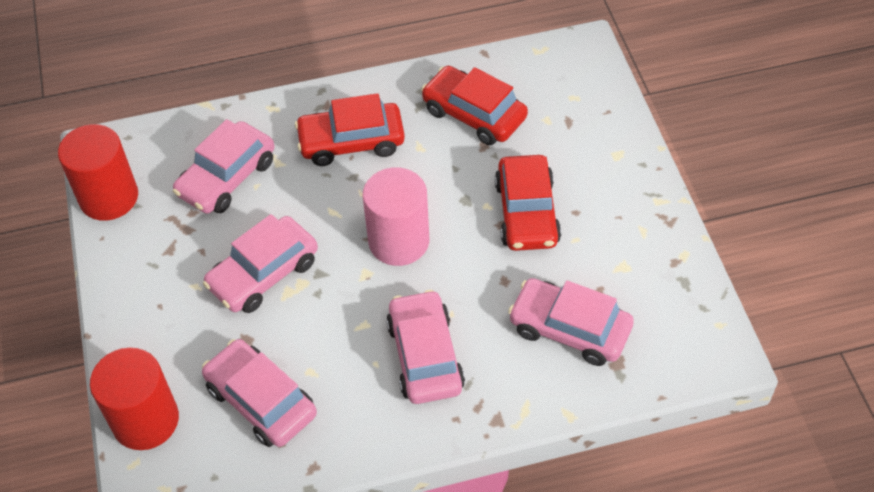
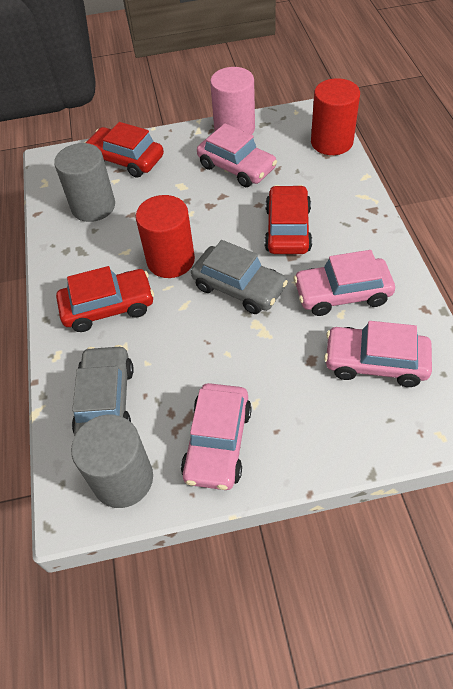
grey car: 0 -> 2
grey cylinder: 0 -> 2
pink car: 5 -> 4

